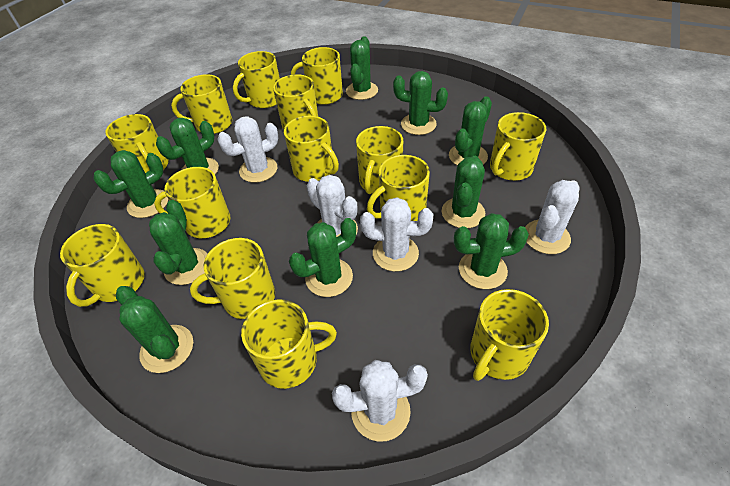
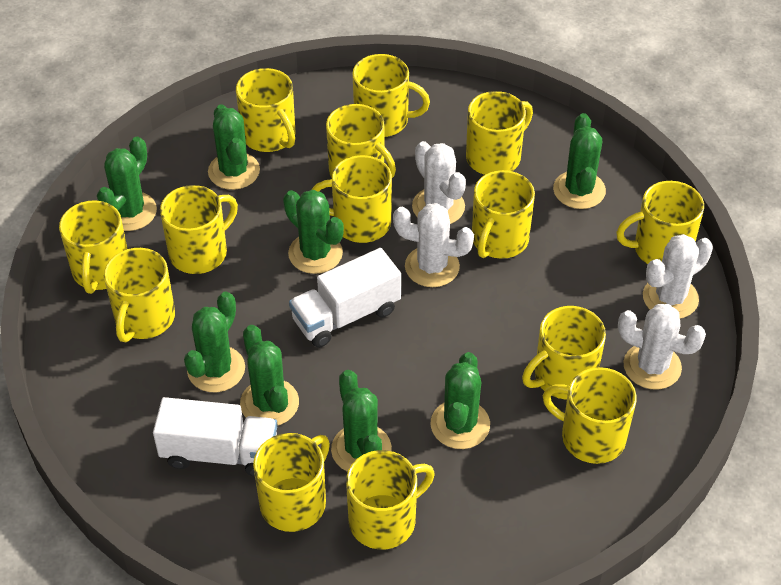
green cactus: 10 -> 8
white cactus: 5 -> 4
white truck: 0 -> 2

